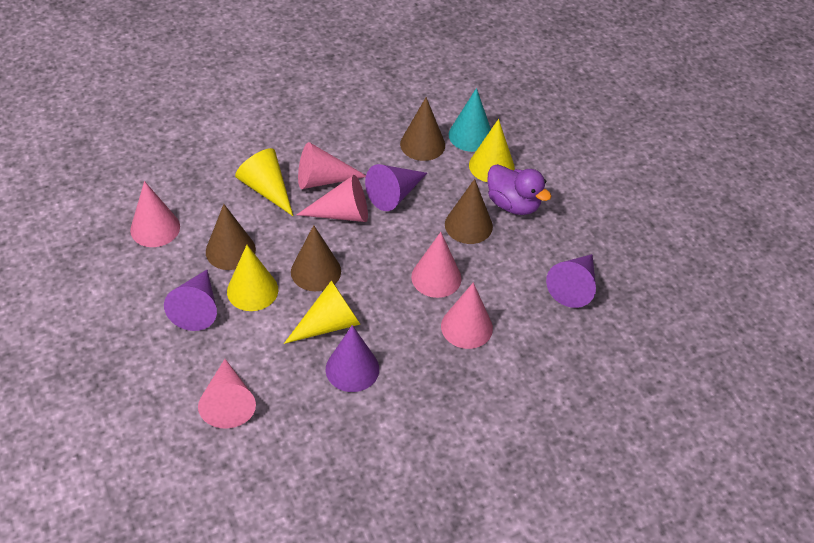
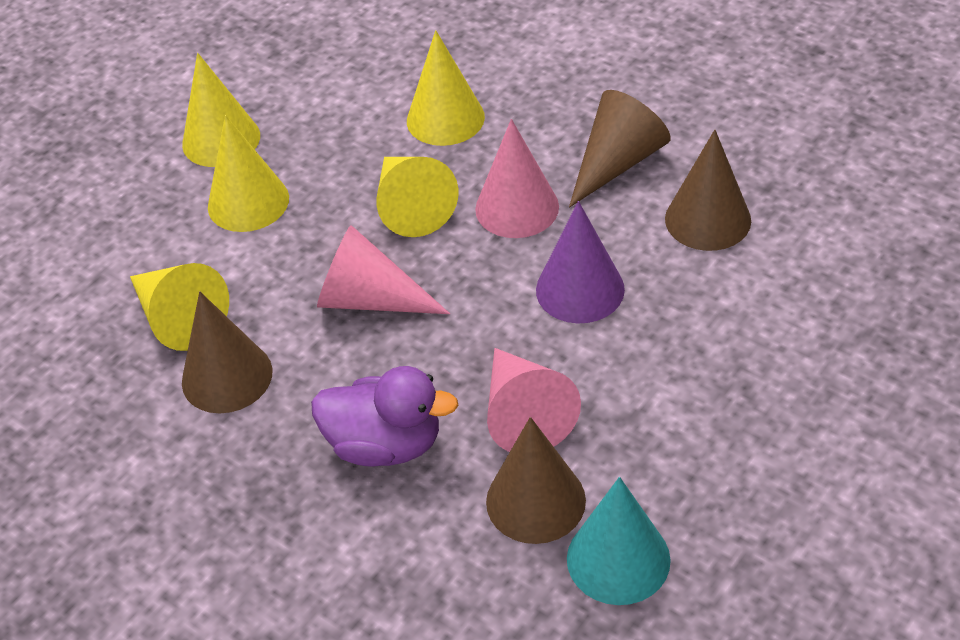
pink cone: 6 -> 3
purple cone: 4 -> 1
yellow cone: 4 -> 5

